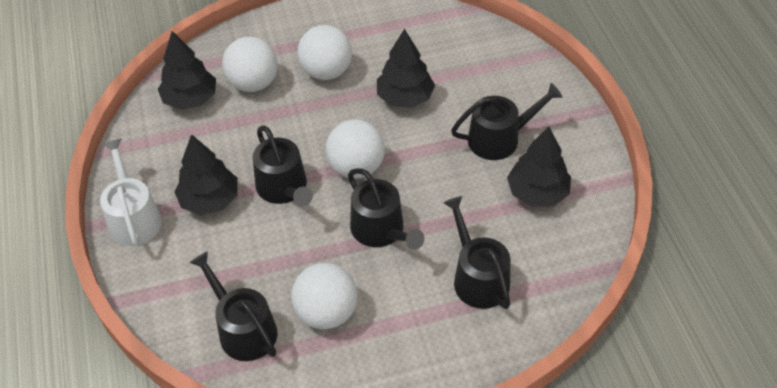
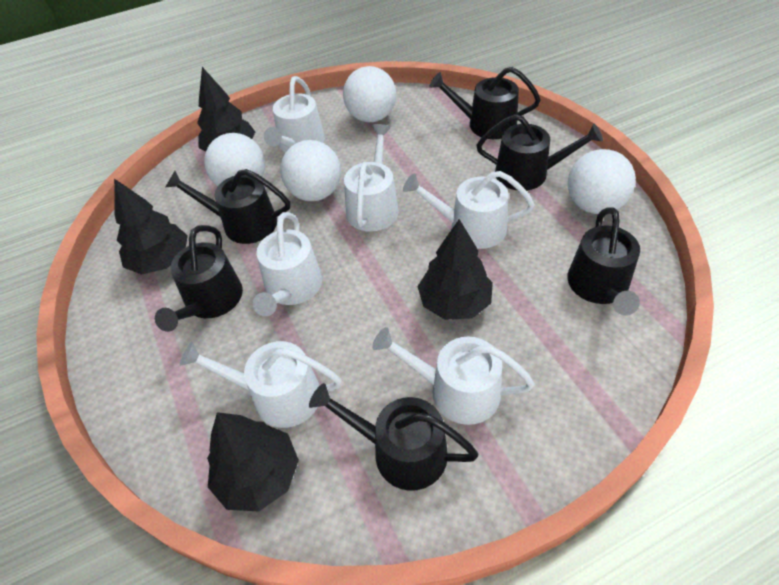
black watering can: 5 -> 6
white watering can: 1 -> 6

